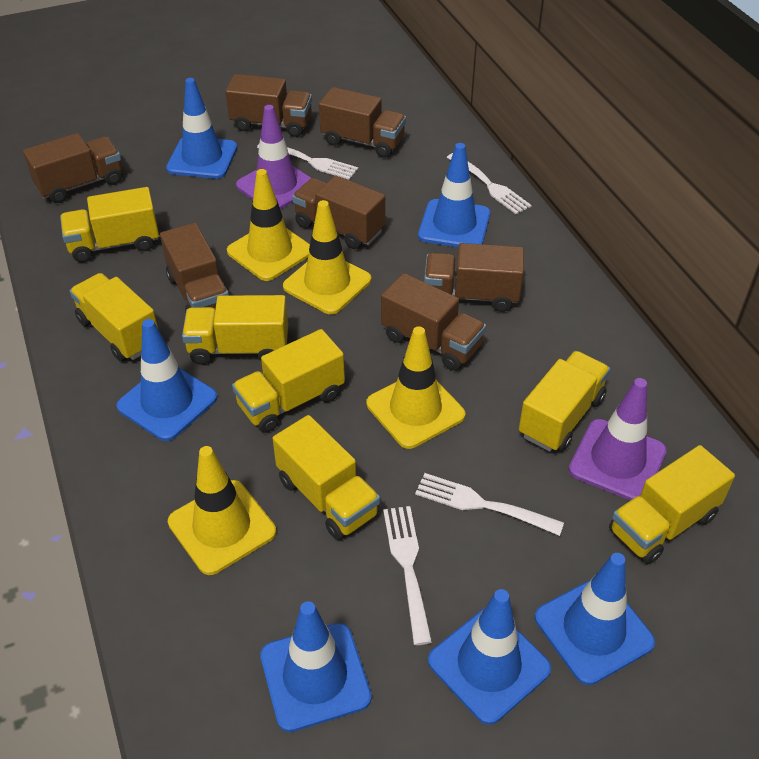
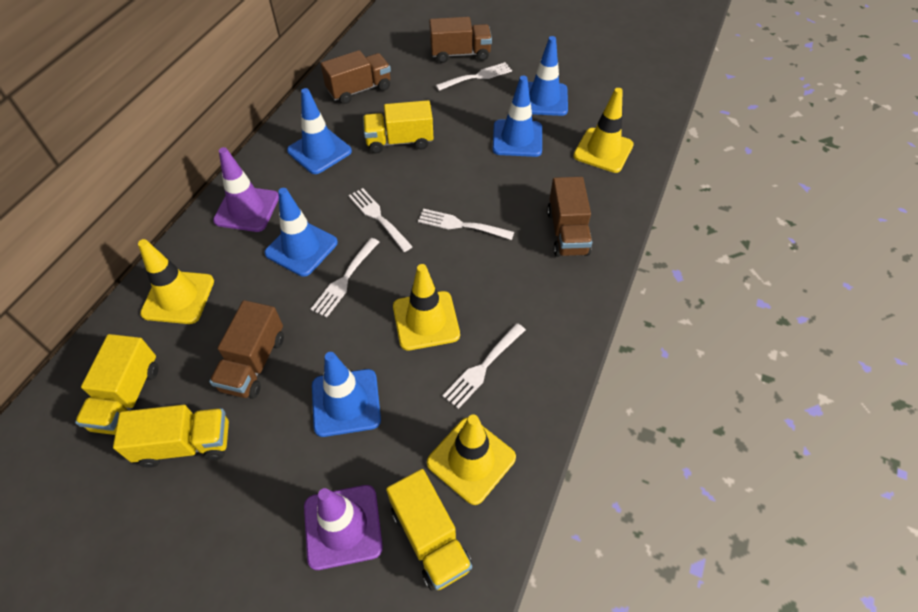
blue traffic cone: 6 -> 5
brown truck: 7 -> 4
white fork: 4 -> 5
yellow truck: 7 -> 4

